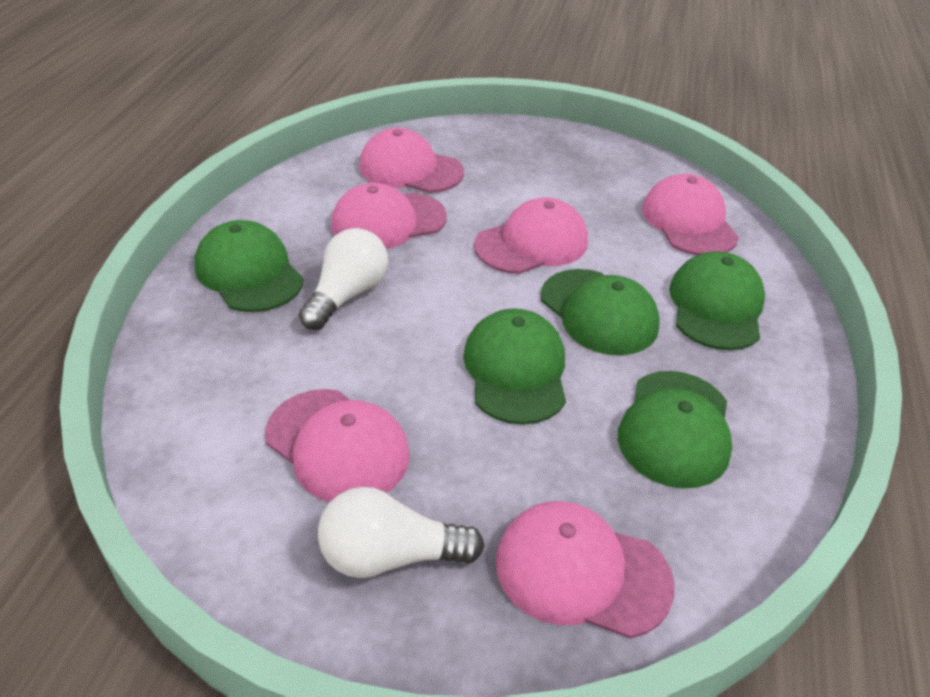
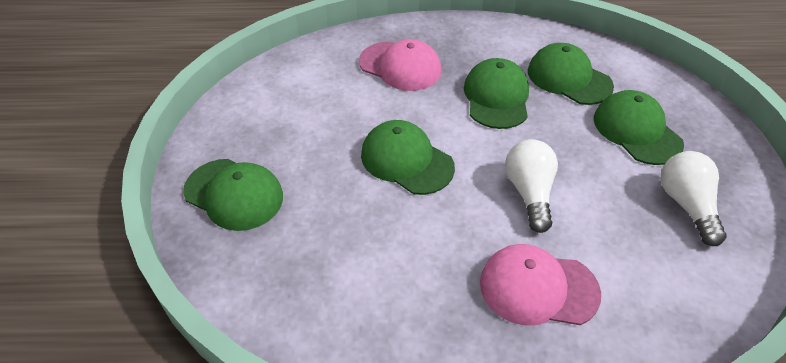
pink cap: 6 -> 2

